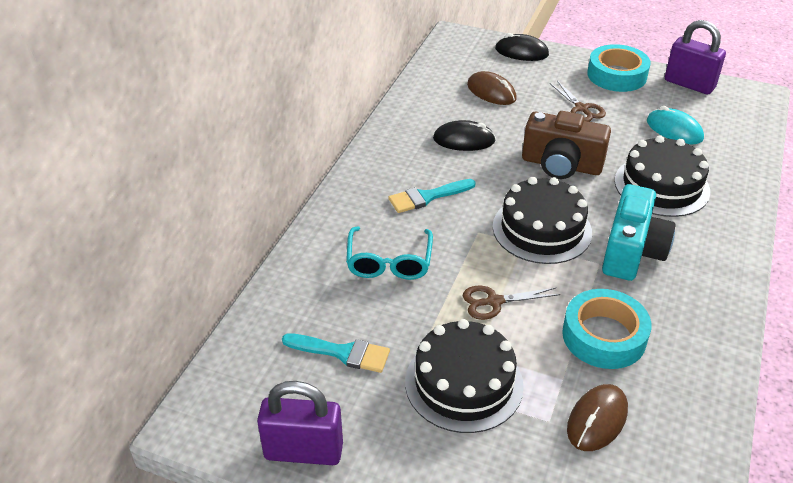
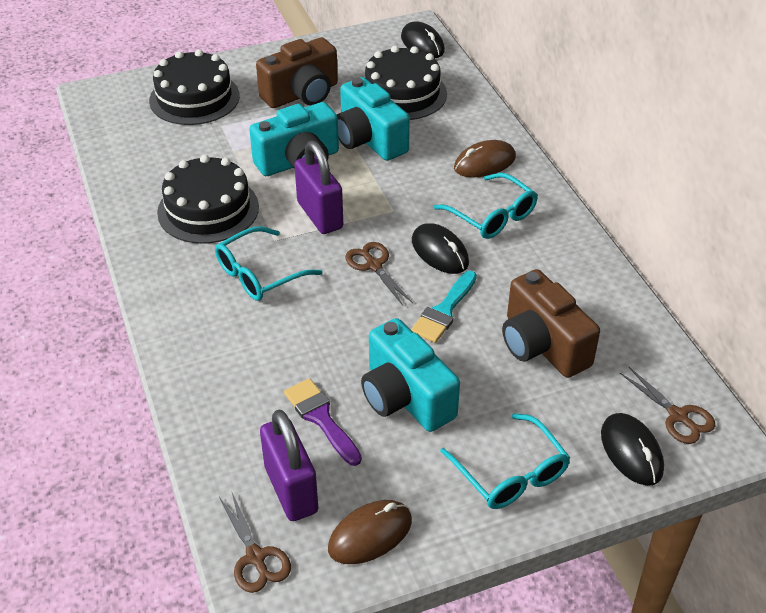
black mouse: 2 -> 3
brown camera: 1 -> 2
brown scissors: 2 -> 3
purple brush: 0 -> 1
turquoise brush: 2 -> 1
turquoise camera: 1 -> 3
turquoise glasses: 1 -> 3
turquoise mouse: 1 -> 0
turquoise tape: 2 -> 0

